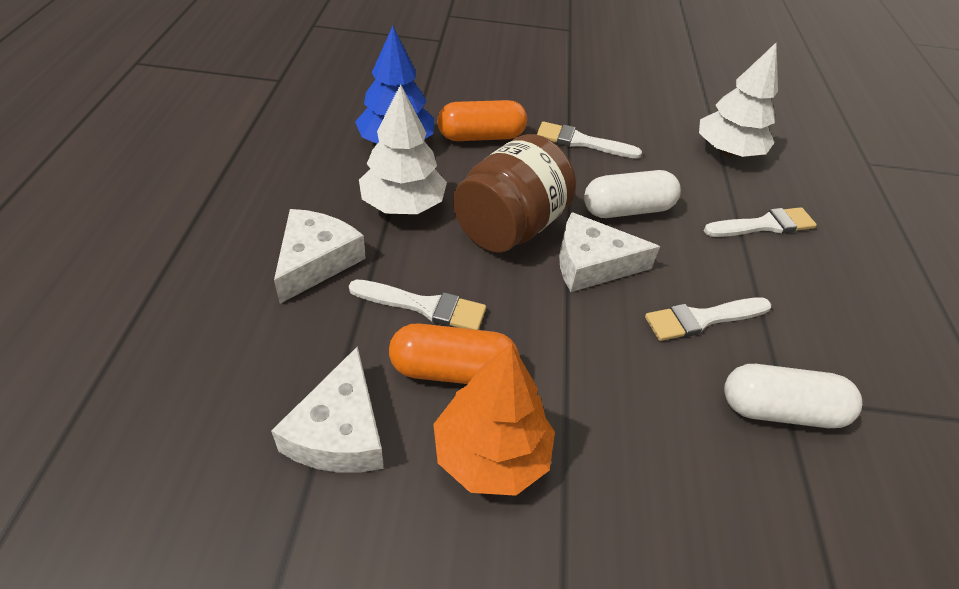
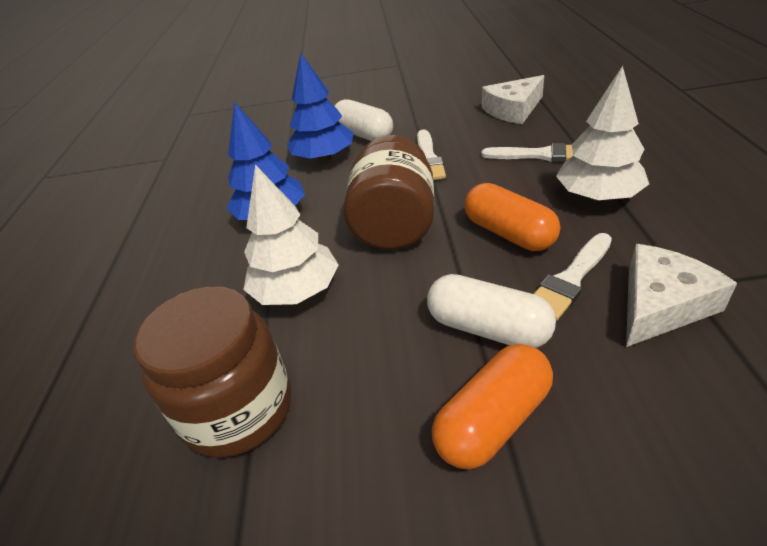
blue tree: 1 -> 2
brown jar: 1 -> 2
orange tree: 1 -> 0
white brush: 4 -> 3
white cheese: 3 -> 2

